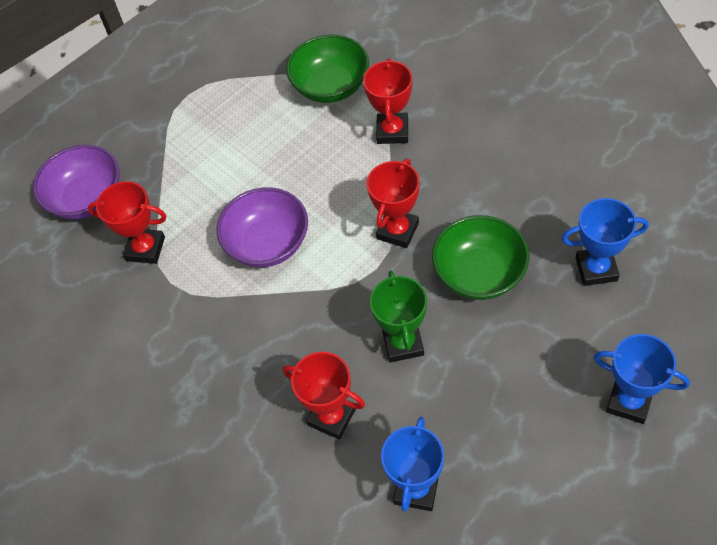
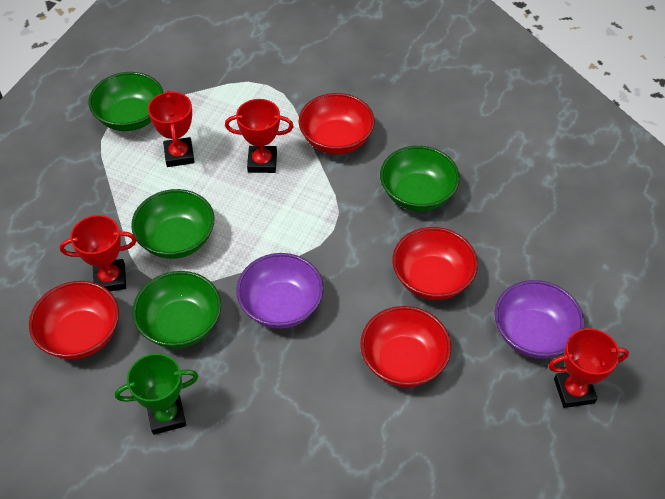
blue trophy: 3 -> 0
green bowl: 2 -> 4
red bowl: 0 -> 4

